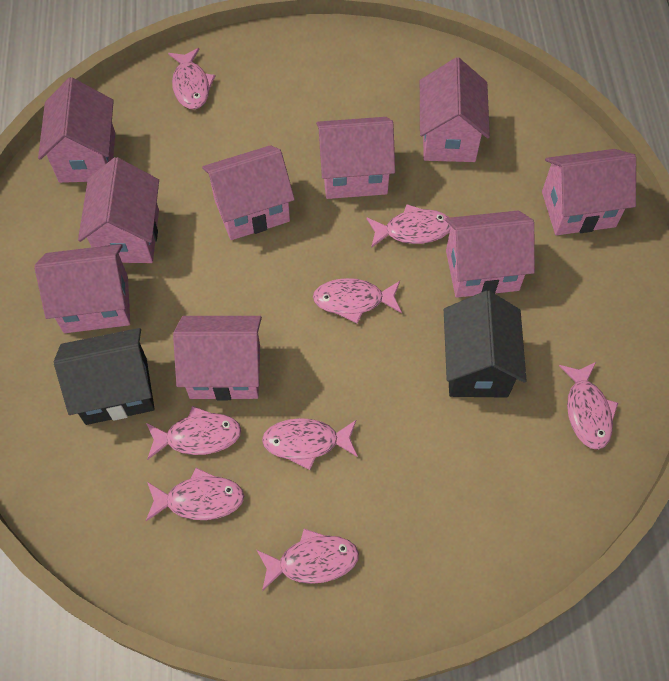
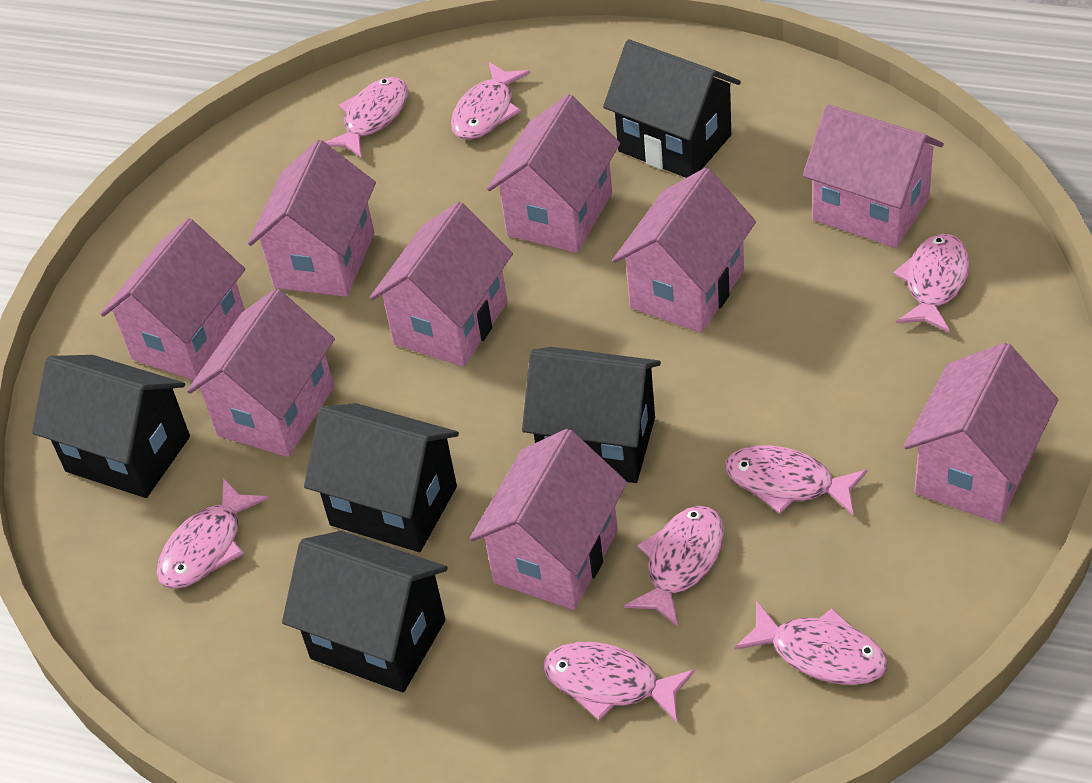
black house: 2 -> 5

